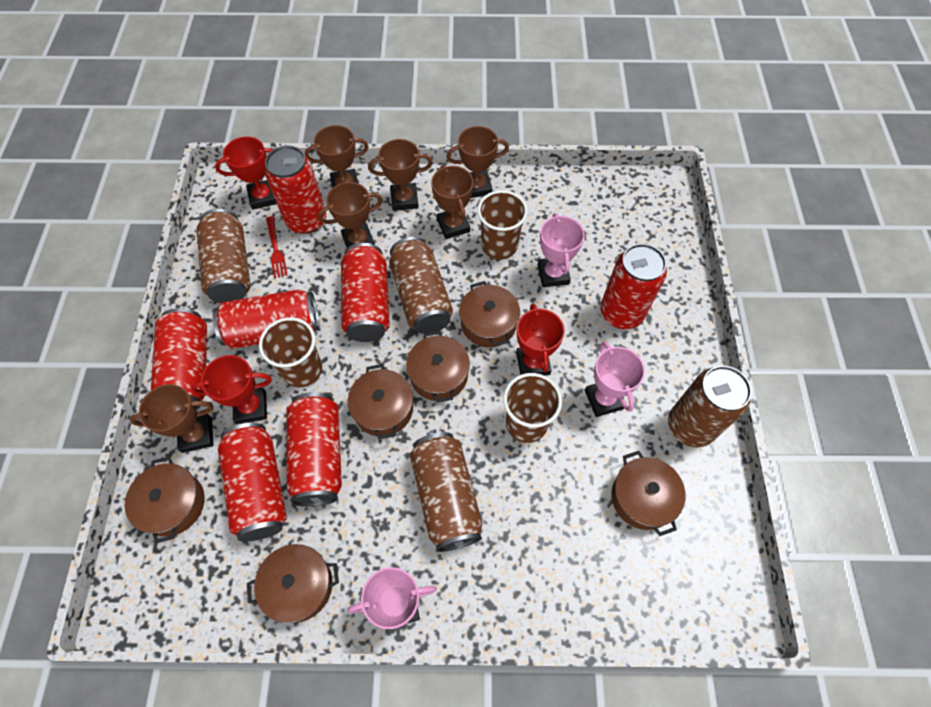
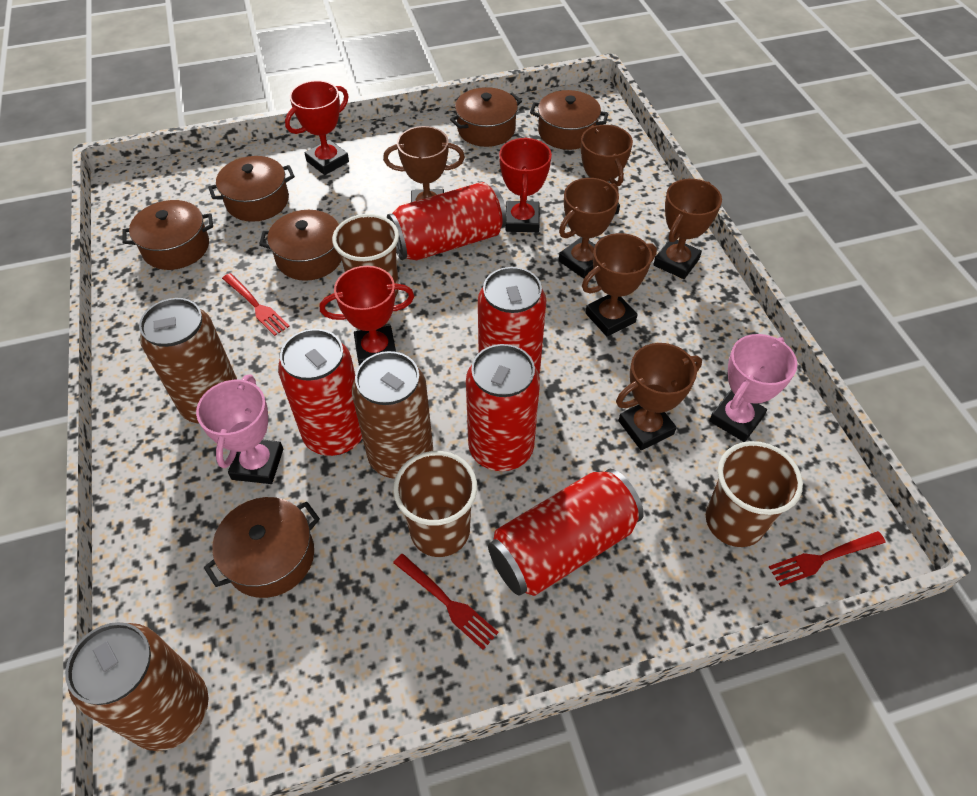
brown can: 4 -> 3
pink trophy: 3 -> 2
red can: 7 -> 5
red fork: 1 -> 3

